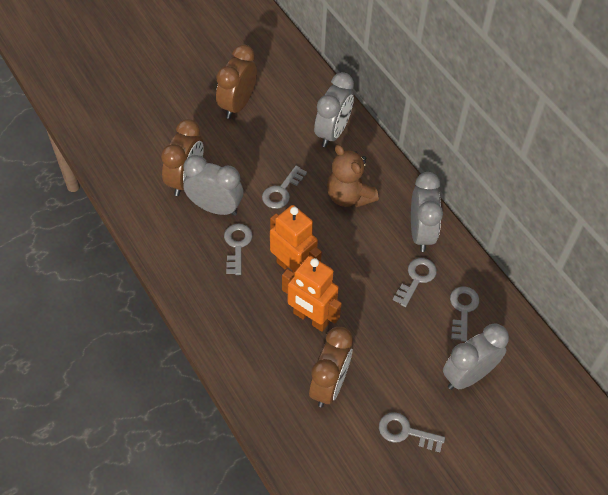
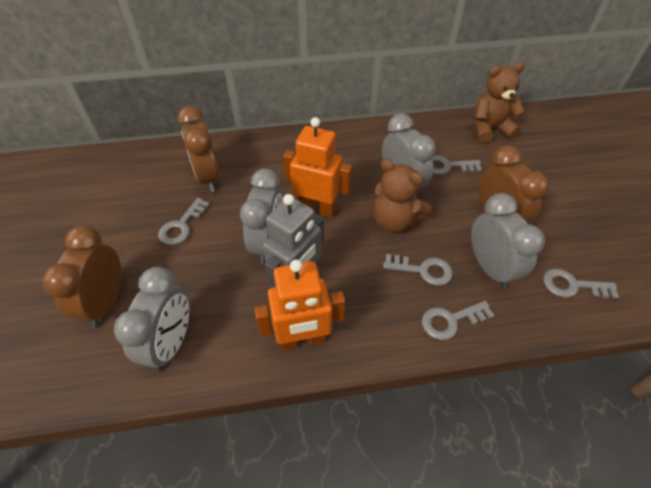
brown teddy bear: 1 -> 2
grey robot: 0 -> 1

